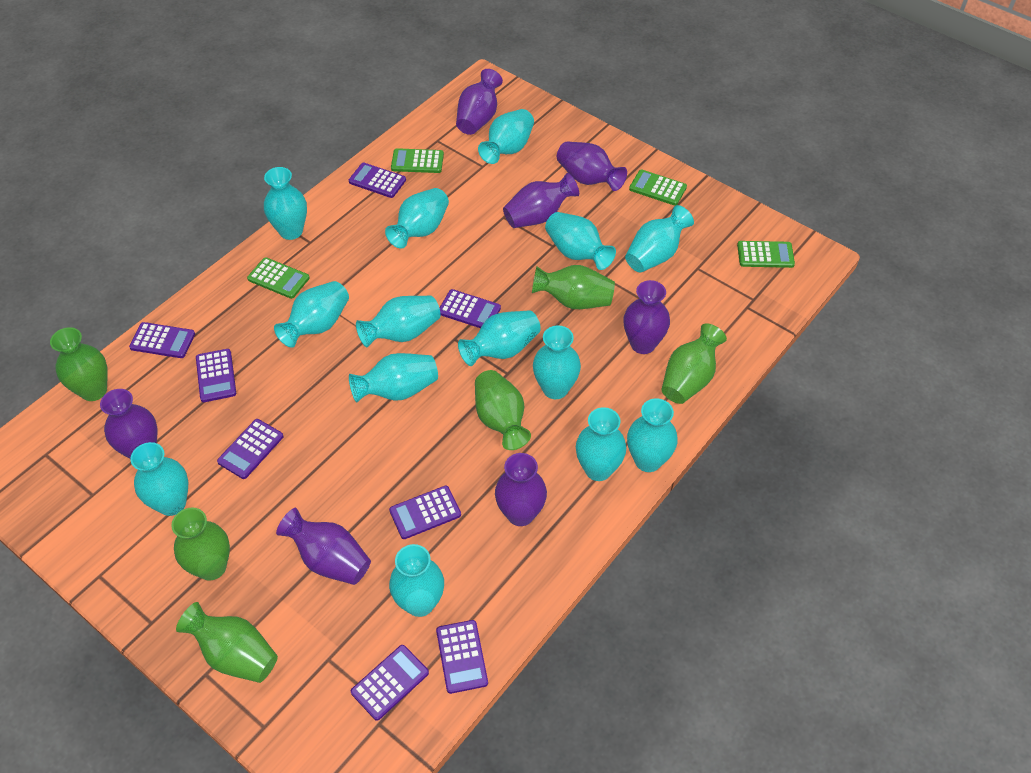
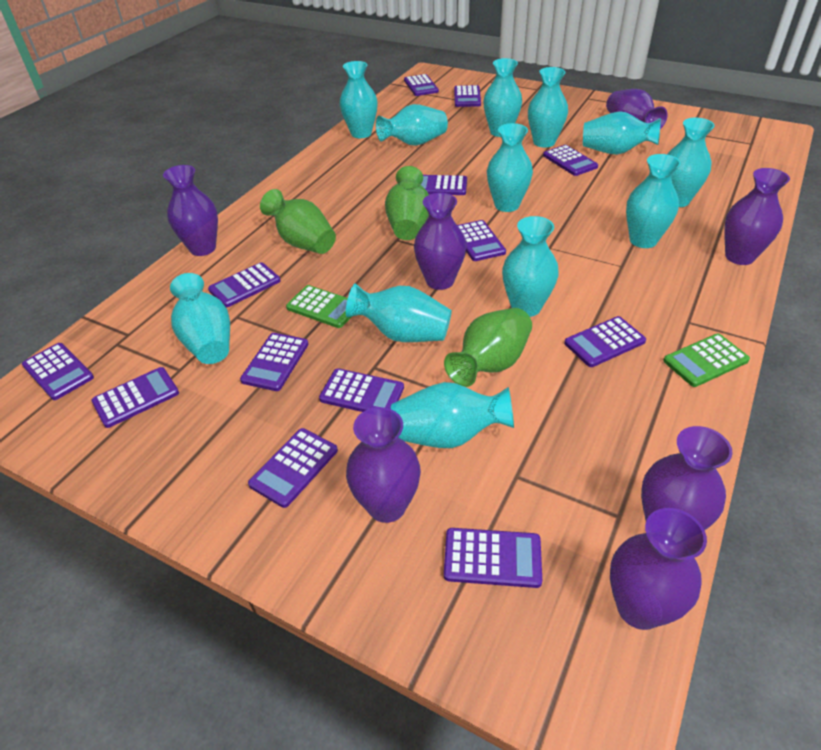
green calculator: 4 -> 2
green vase: 6 -> 3
purple calculator: 8 -> 13
turquoise vase: 14 -> 12

